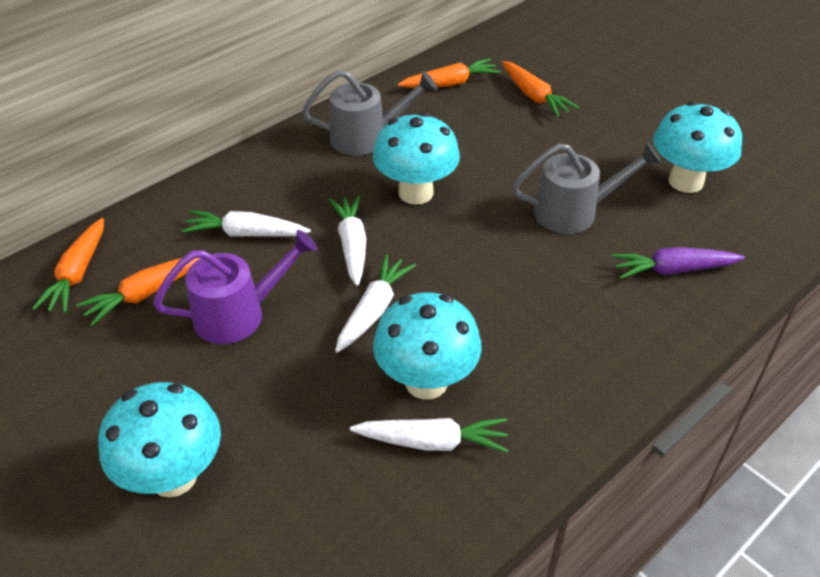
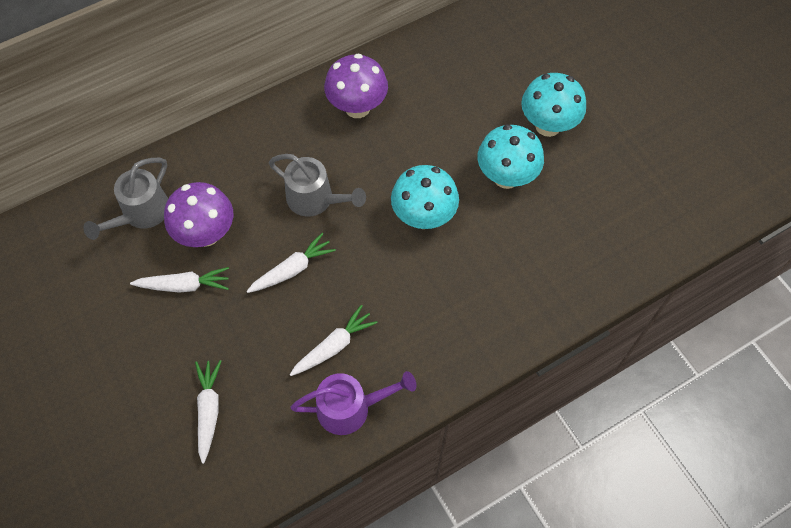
orange carrot: 4 -> 0
purple carrot: 1 -> 0
purple mushroom: 0 -> 2
turquoise mushroom: 4 -> 3

